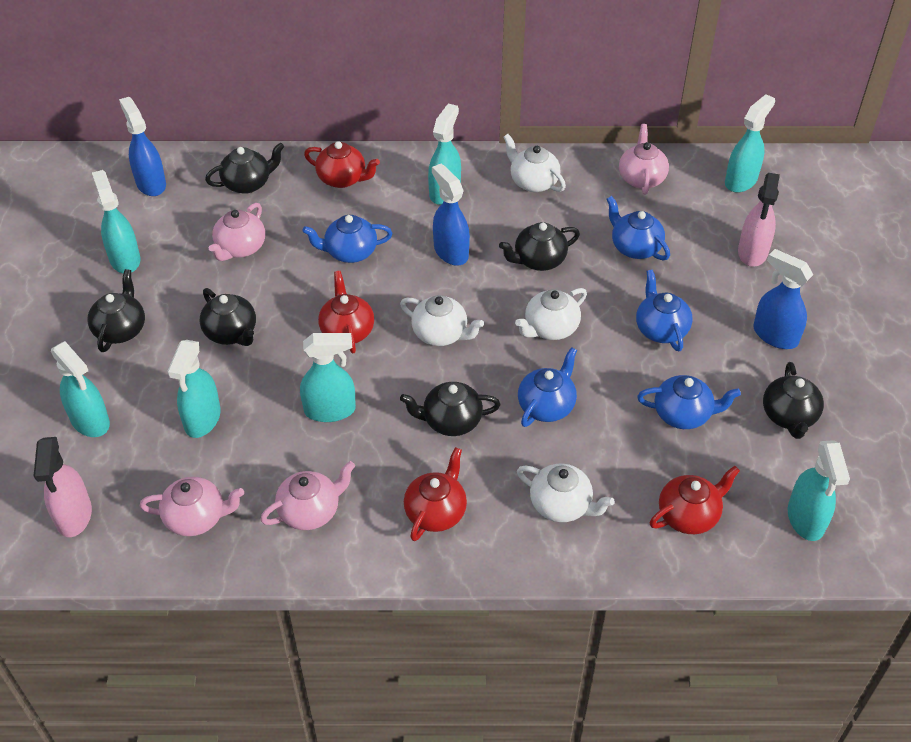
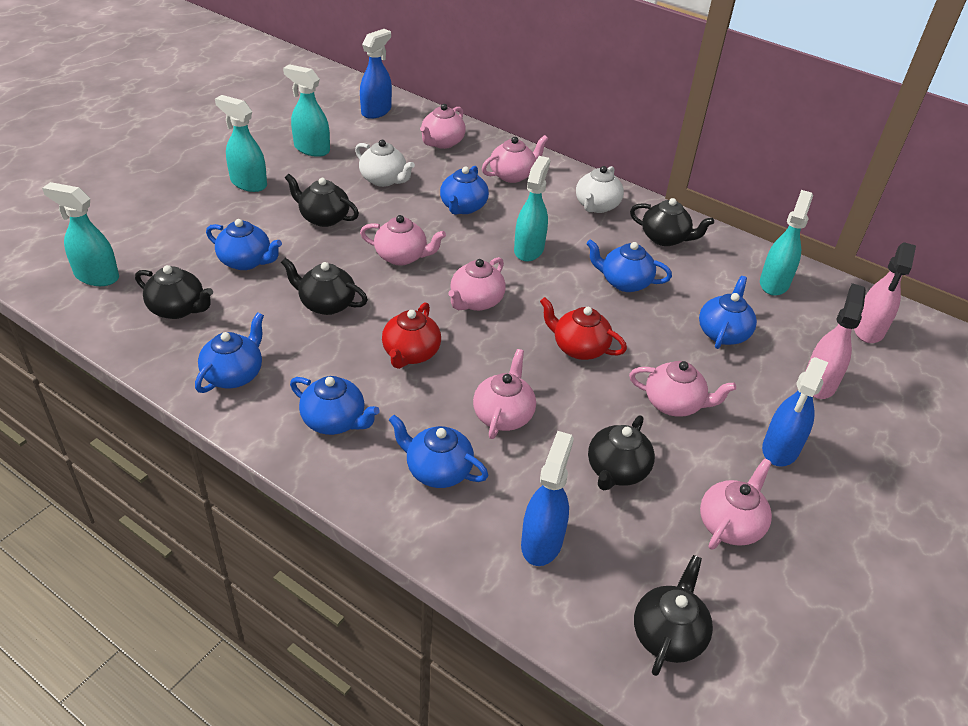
blue teapot: 5 -> 7
pink teapot: 4 -> 7
red teapot: 4 -> 2
turquoise spray bottle: 7 -> 5
white teapot: 4 -> 2

